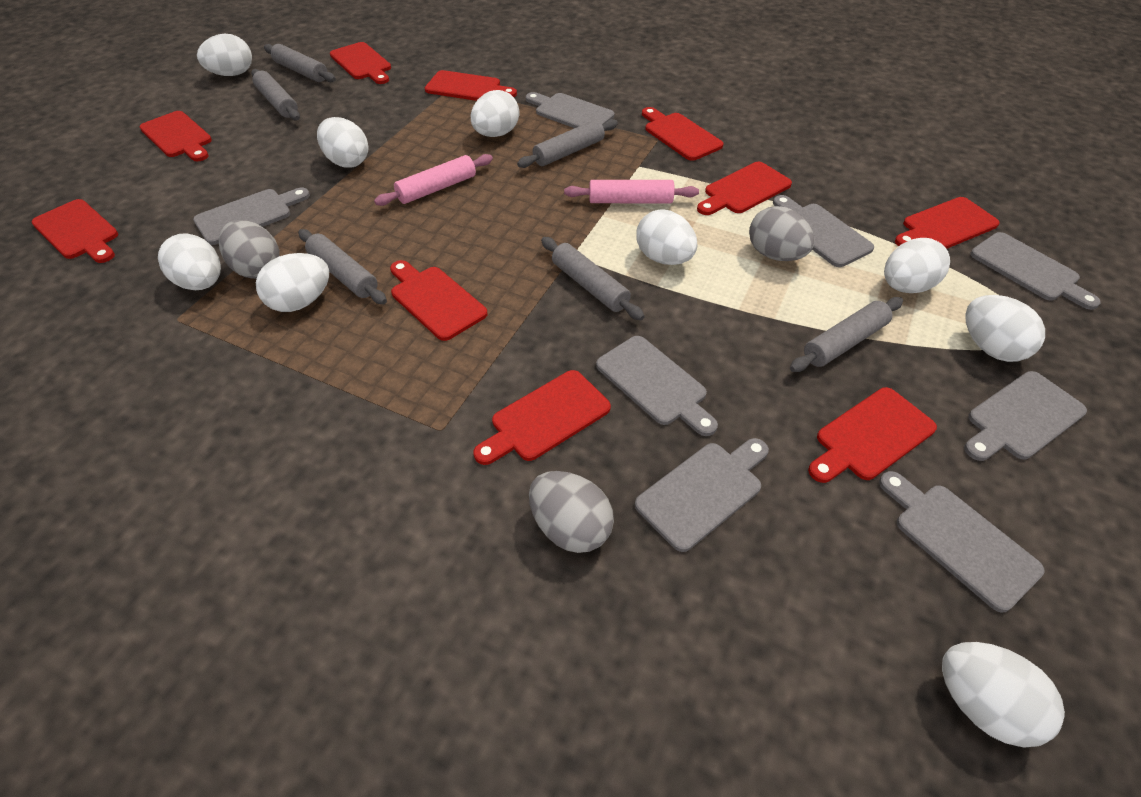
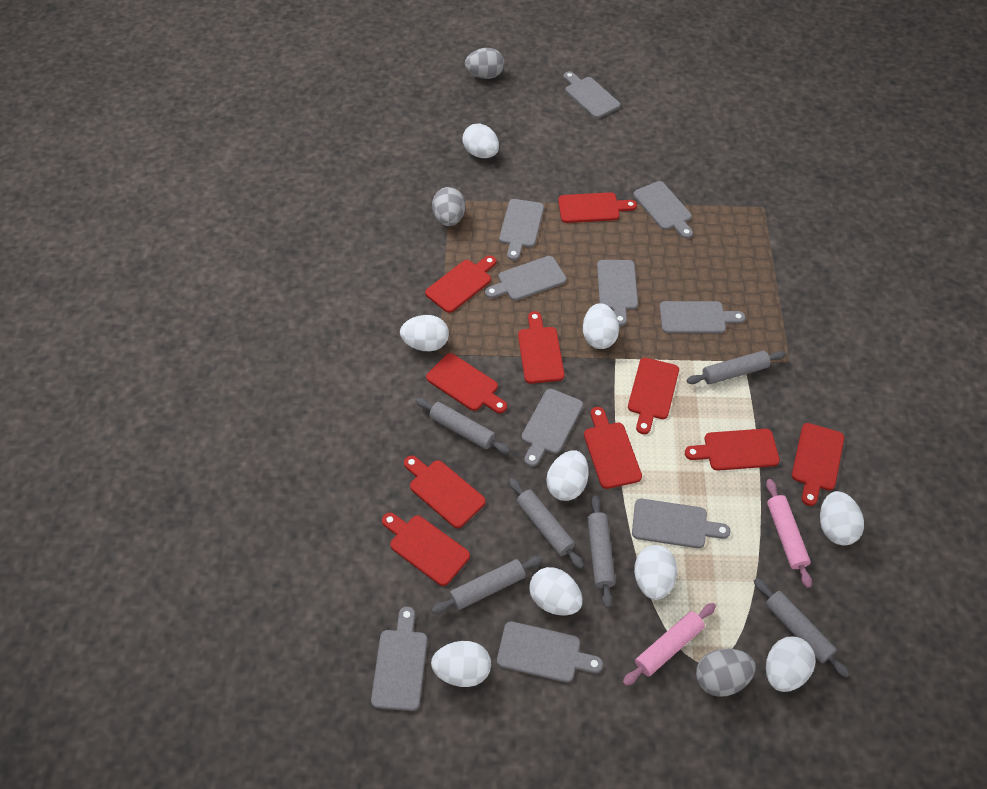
grey cutting board: 8 -> 10

